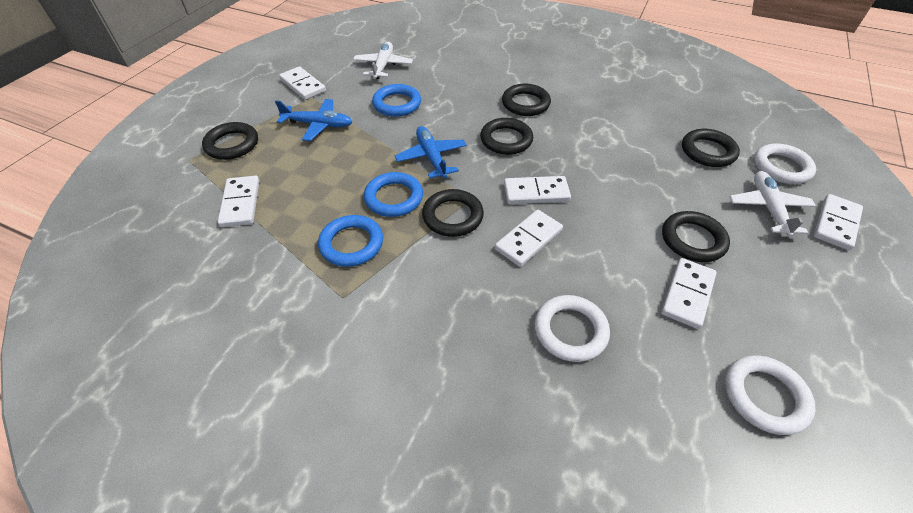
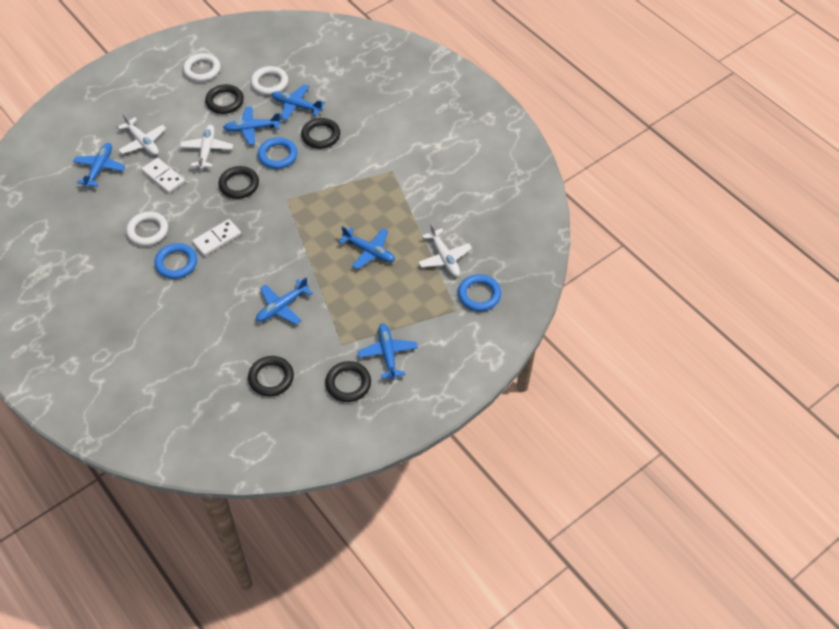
black ring: 6 -> 5
blue plane: 2 -> 6
white domino: 6 -> 2
white plane: 2 -> 3

